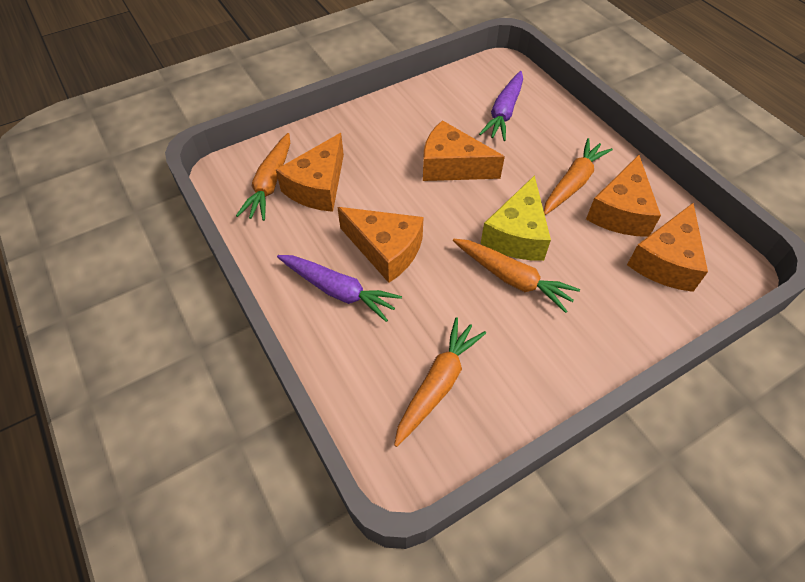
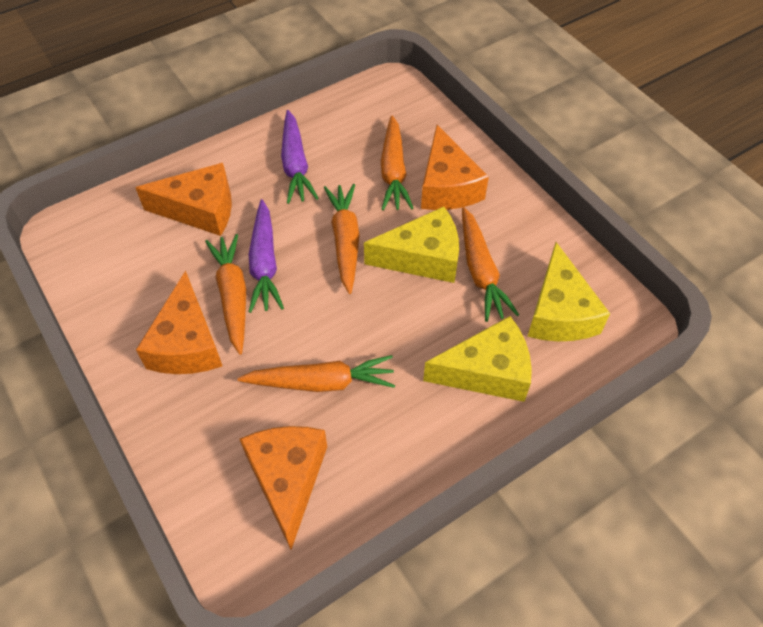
orange carrot: 4 -> 5
orange cheese: 5 -> 4
yellow cheese: 1 -> 3

